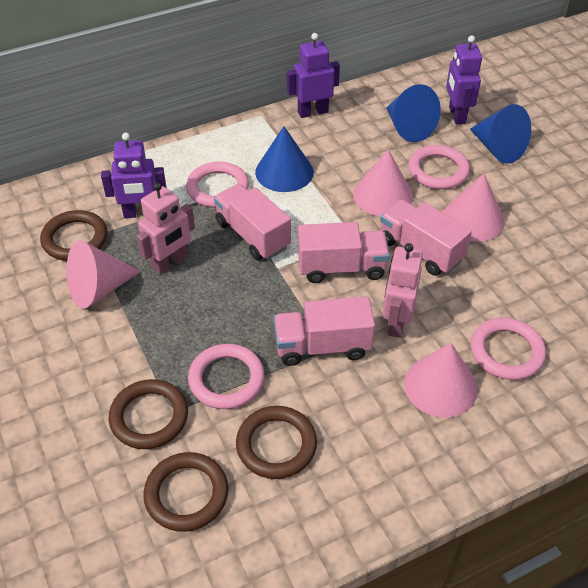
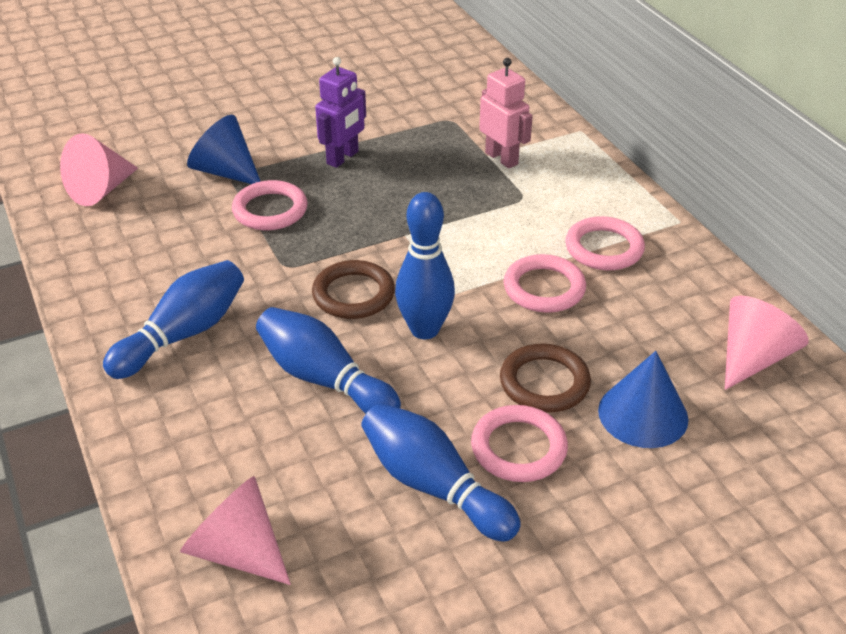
blue bowling pin: 0 -> 4
blue cone: 3 -> 2
brown ring: 4 -> 2
pink cone: 4 -> 3
pink robot: 2 -> 1
pink truck: 4 -> 0
purple robot: 3 -> 1

